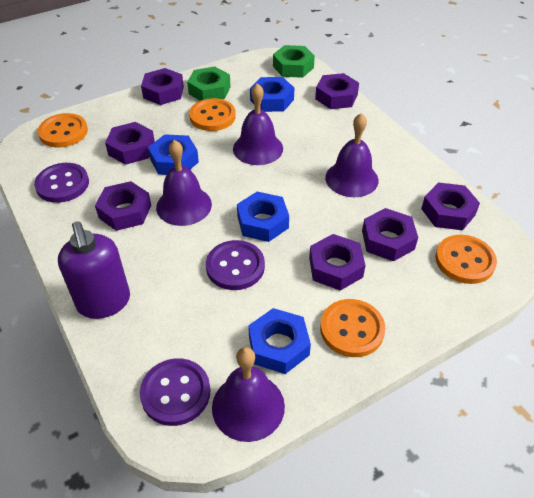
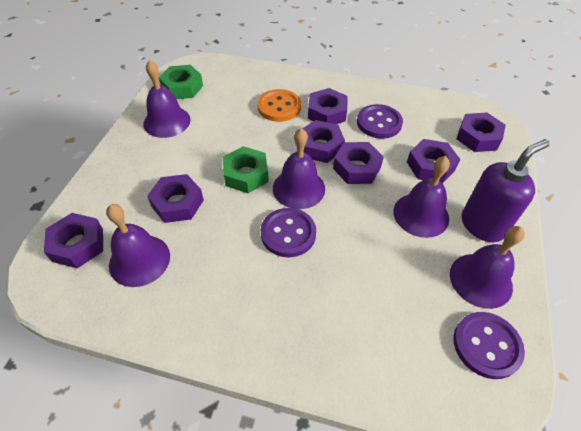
blue nut: 4 -> 0
orange button: 4 -> 1
purple bell: 4 -> 5

